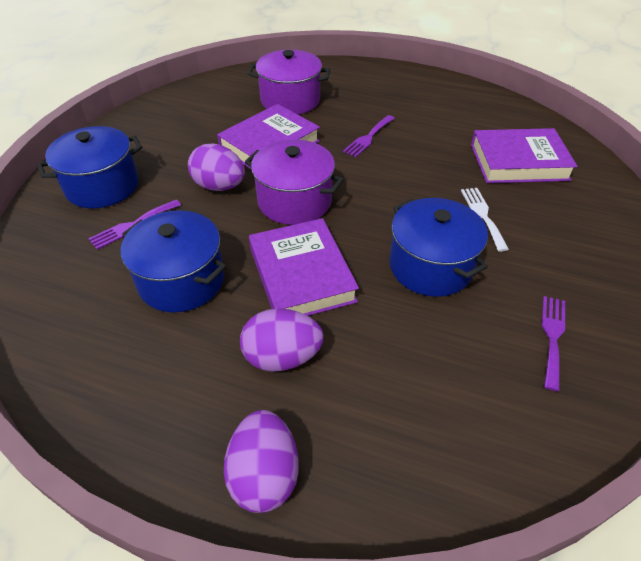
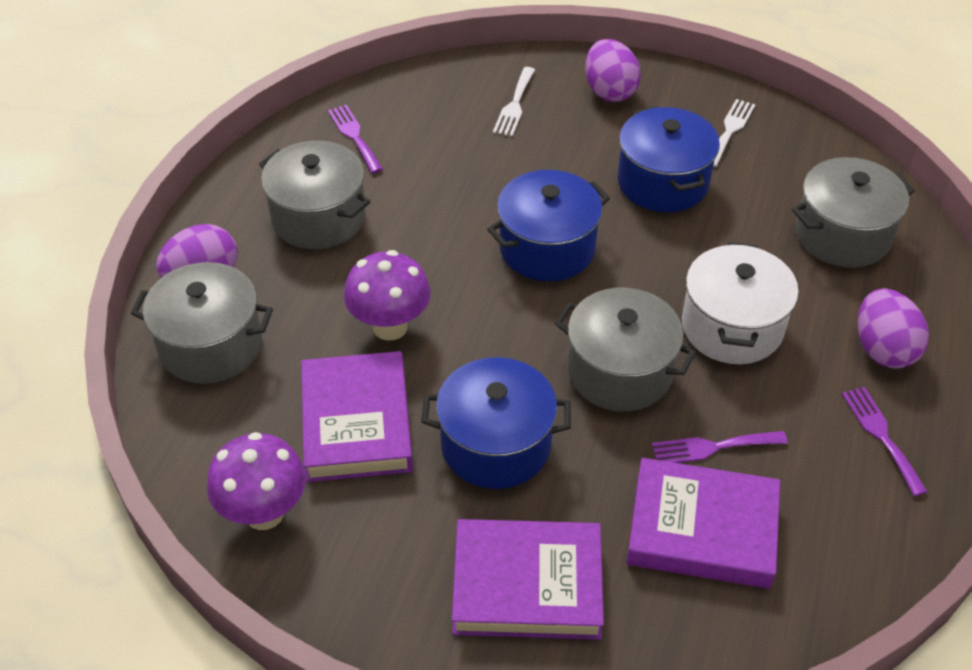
grey pot: 0 -> 4
purple mushroom: 0 -> 2
purple pot: 2 -> 0
white fork: 1 -> 2
white pot: 0 -> 1

